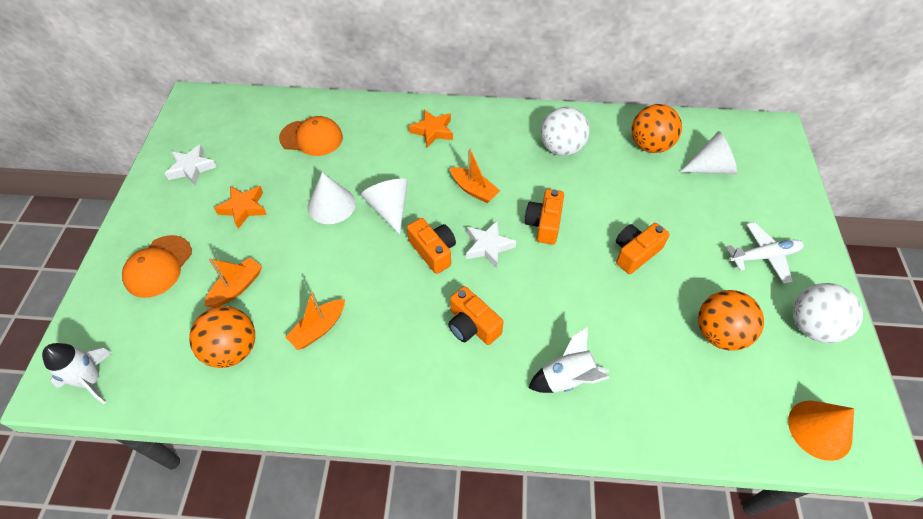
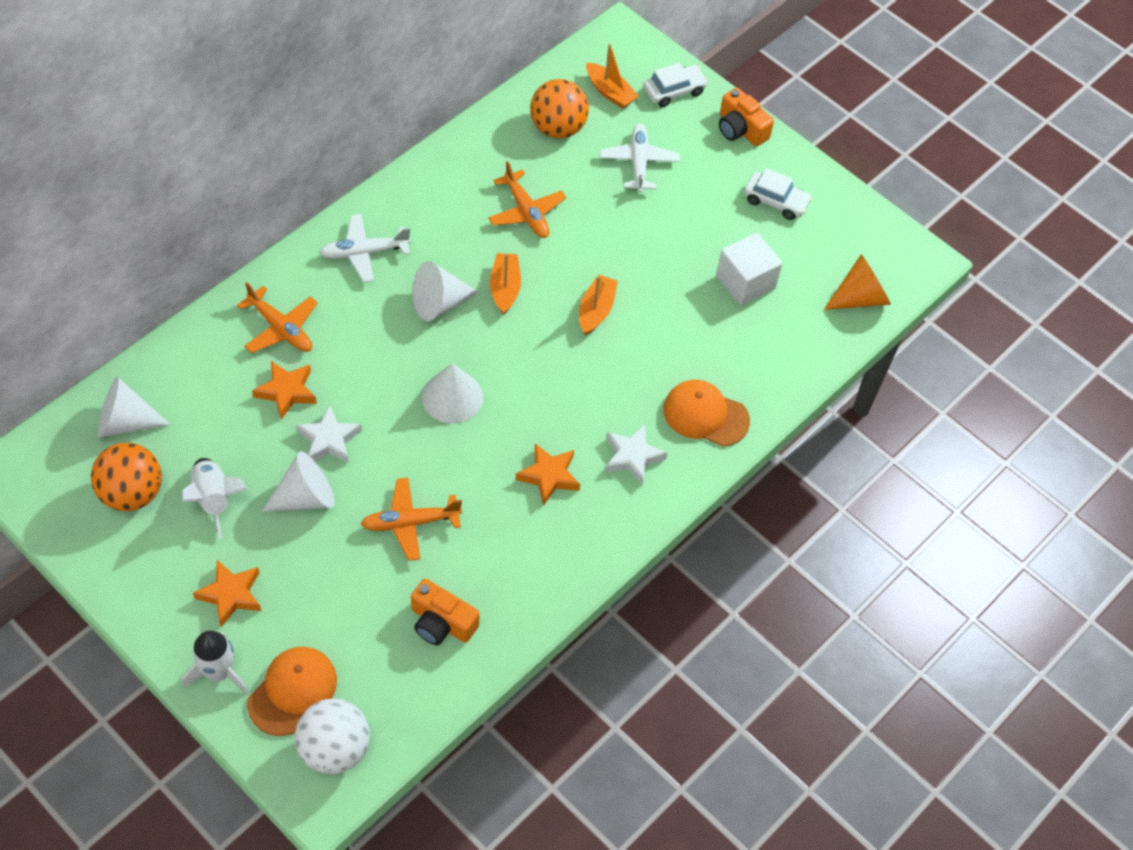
orange ball: 3 -> 2
orange camera: 4 -> 2
orange plane: 0 -> 3
orange star: 2 -> 3
white ball: 2 -> 1
white car: 0 -> 2
white cone: 3 -> 4
white cube: 0 -> 1
white plane: 1 -> 2

